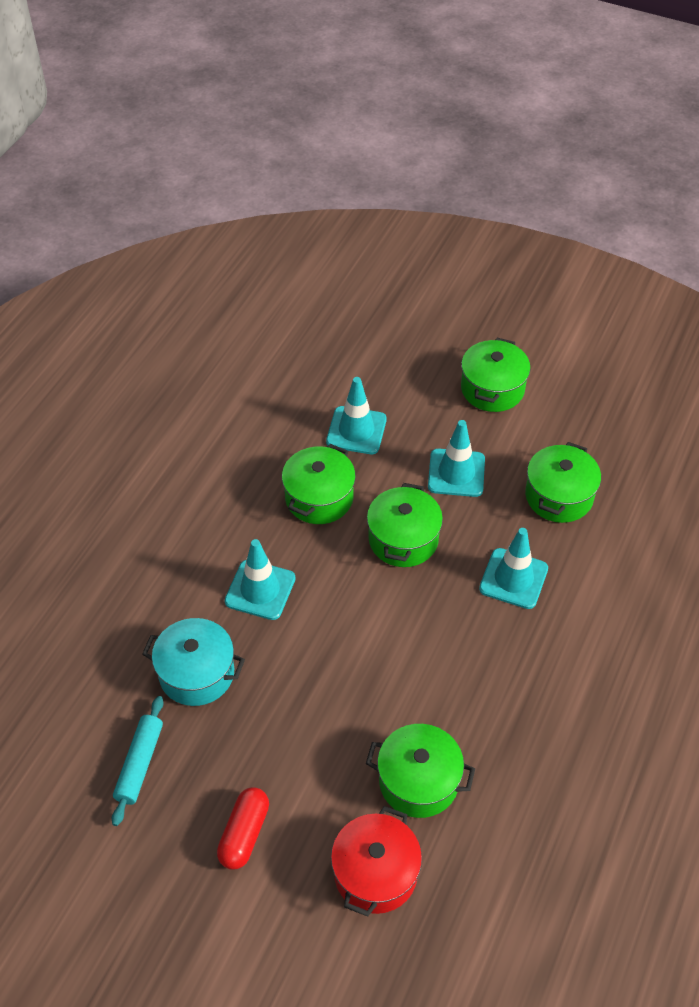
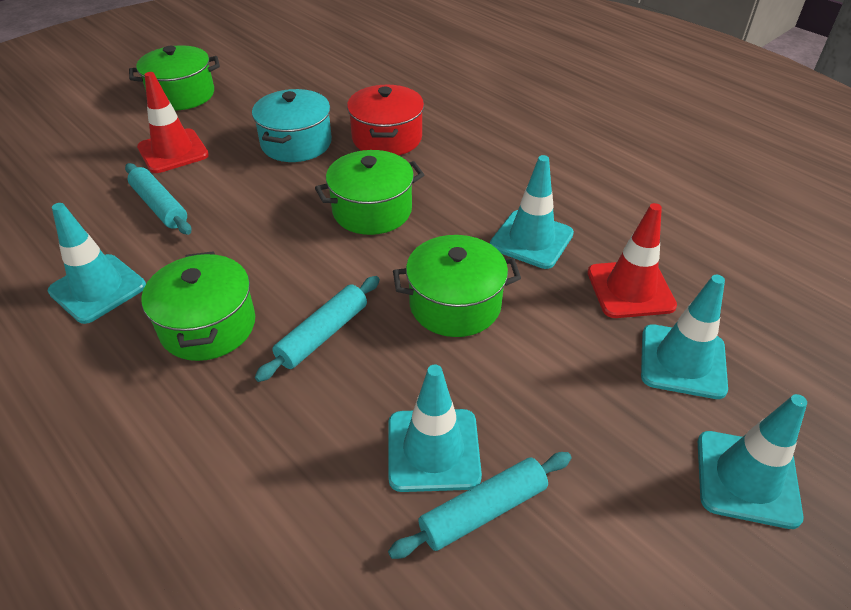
green pot: 5 -> 4
red capsule: 1 -> 0
red traffic cone: 0 -> 2
turquoise rolling pin: 1 -> 3
turquoise traffic cone: 4 -> 5

